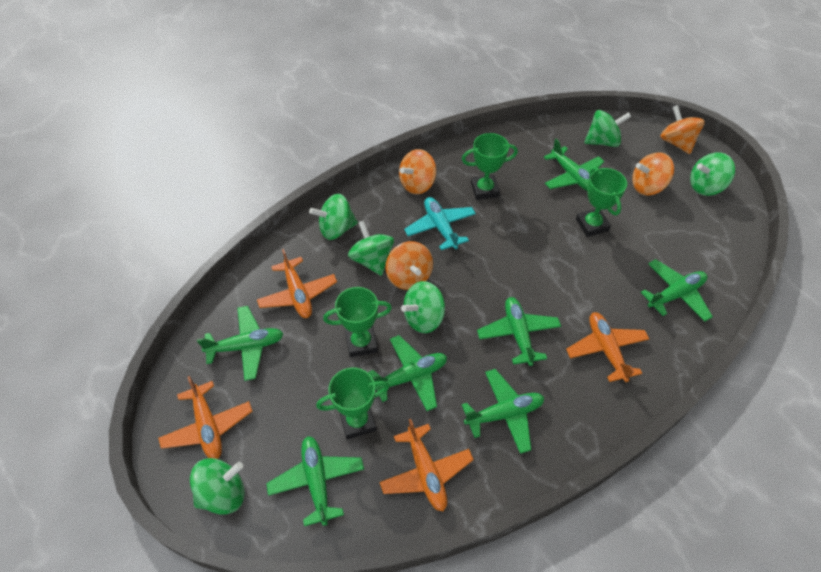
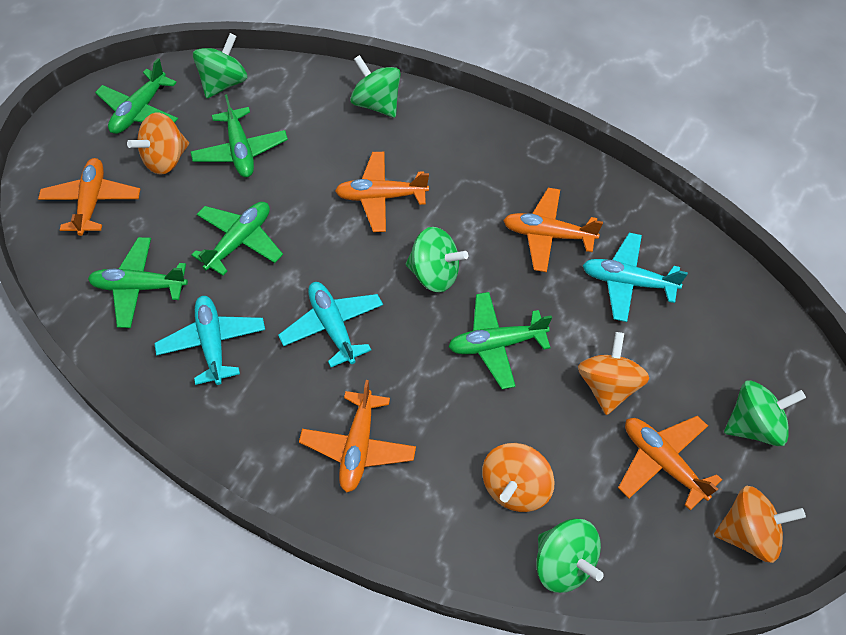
green plane: 7 -> 5
green spinning top: 6 -> 5
green trophy: 4 -> 0
orange plane: 4 -> 5
turquoise plane: 1 -> 3

